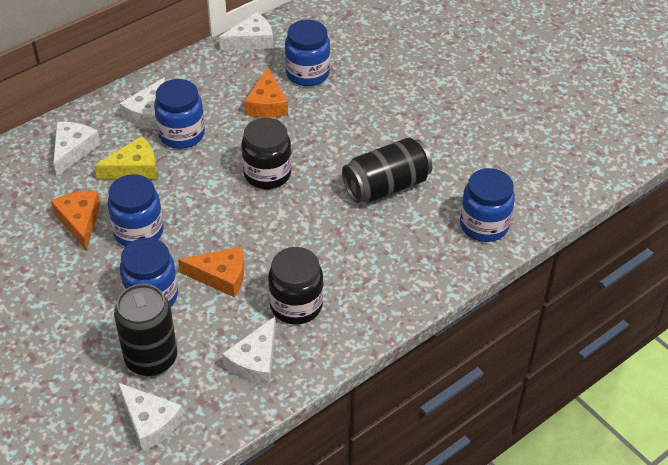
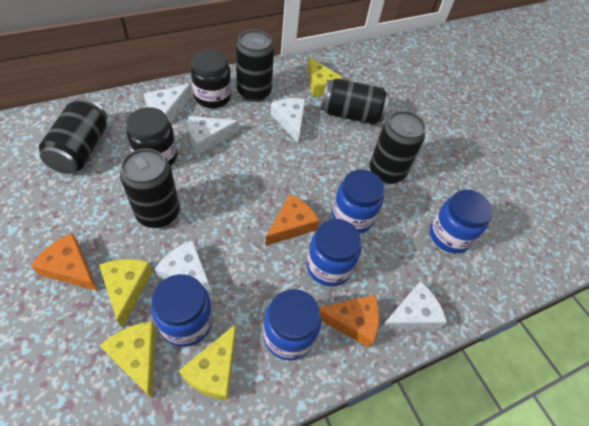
black can: 2 -> 5
yellow cheese: 1 -> 4

